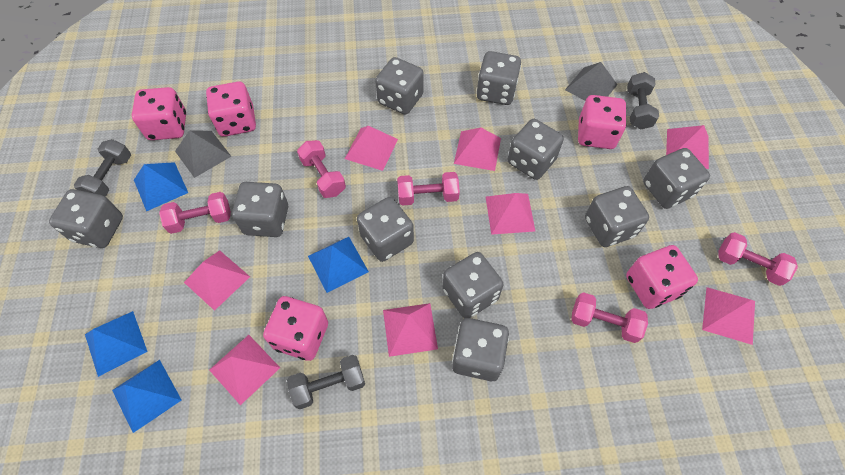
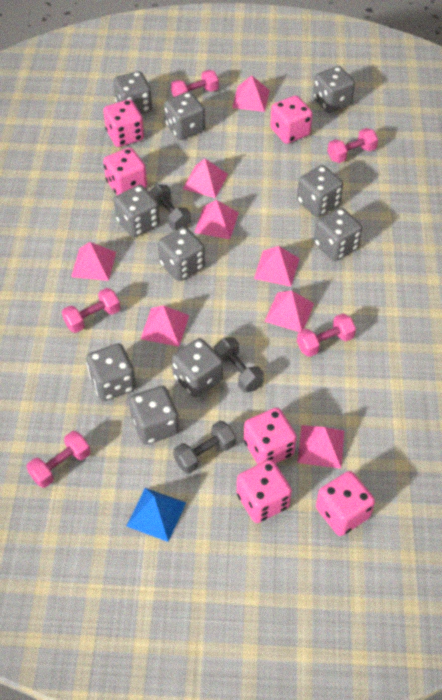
blue pyramid: 4 -> 1
grey pyramid: 2 -> 0
pink dice: 5 -> 6

